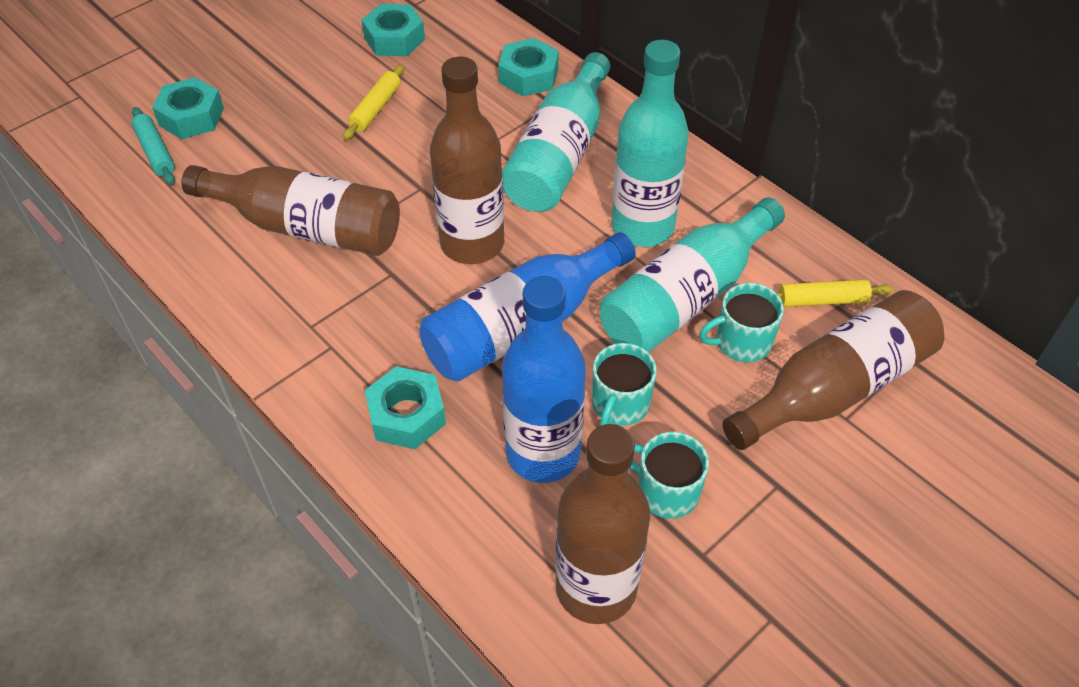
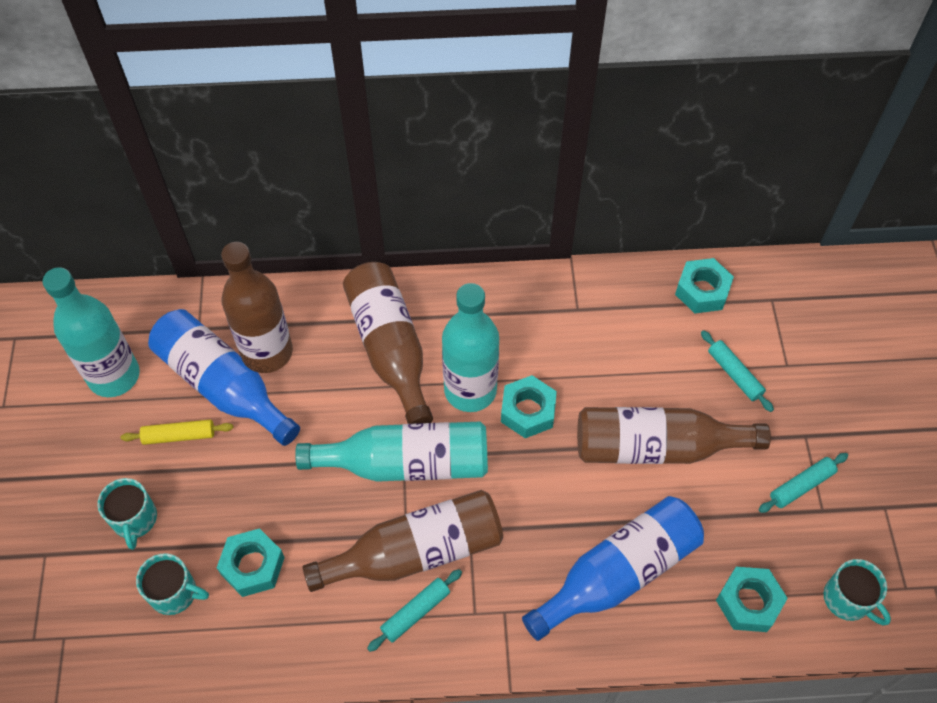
turquoise rolling pin: 1 -> 3
yellow rolling pin: 2 -> 1

